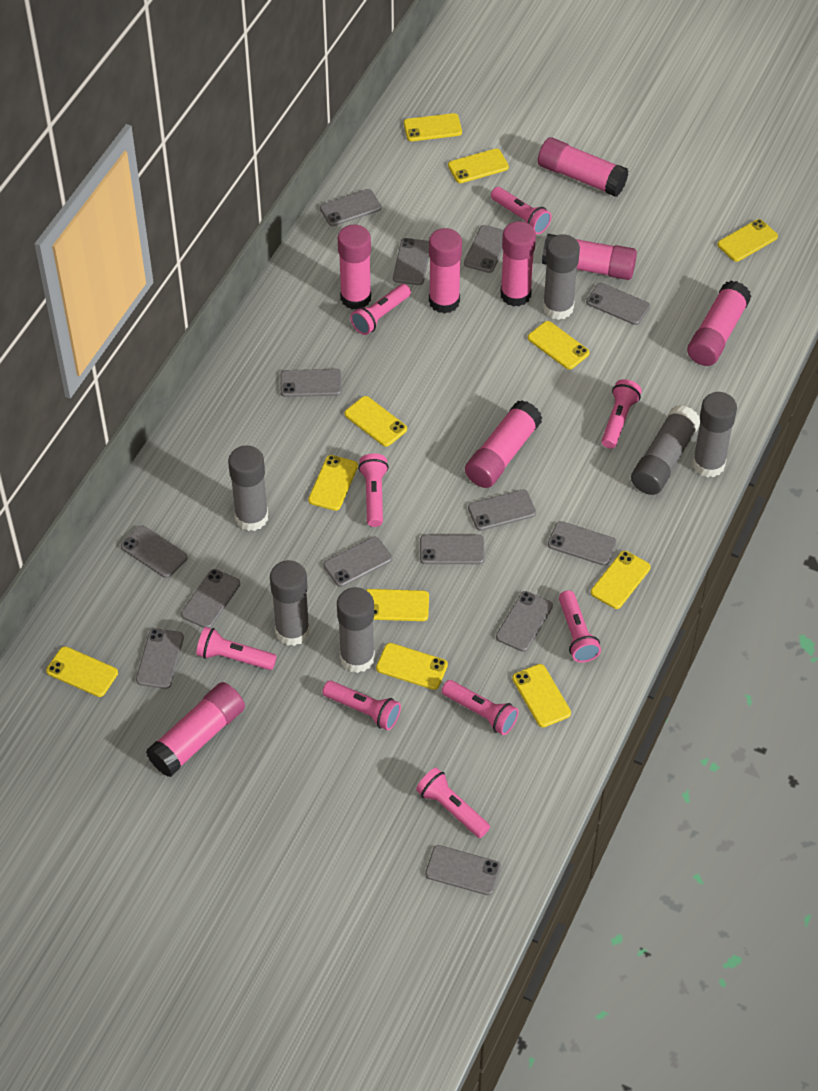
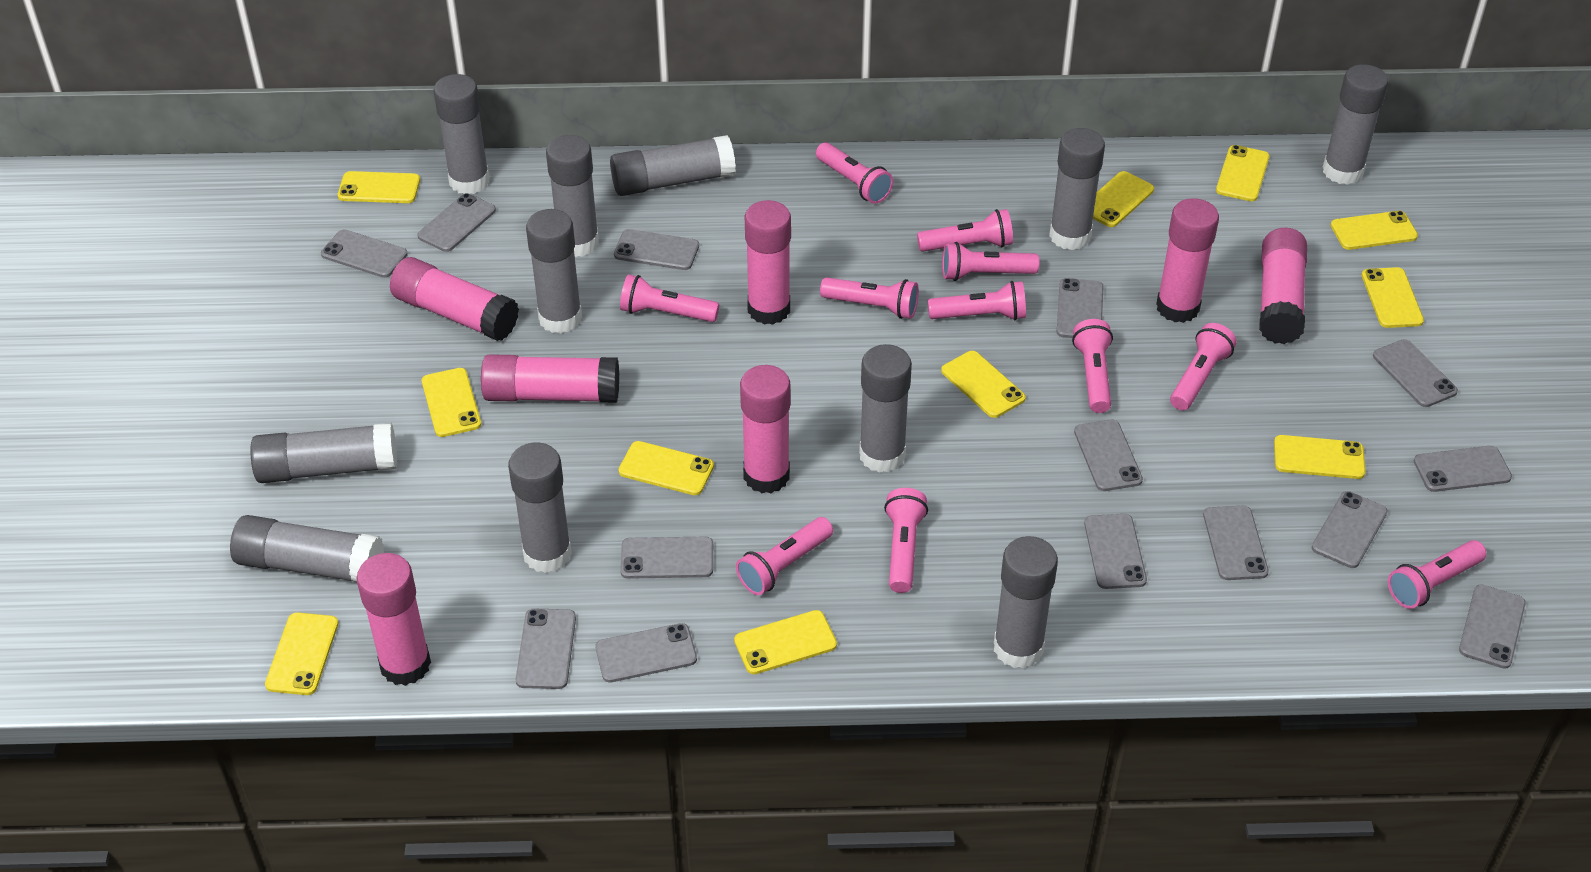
grey glue stick: 6 -> 11
pink flashlight: 9 -> 11
pink glue stick: 8 -> 7

